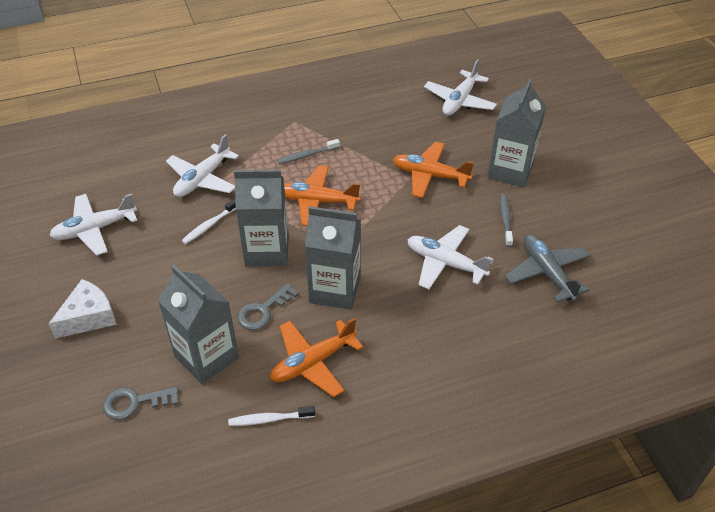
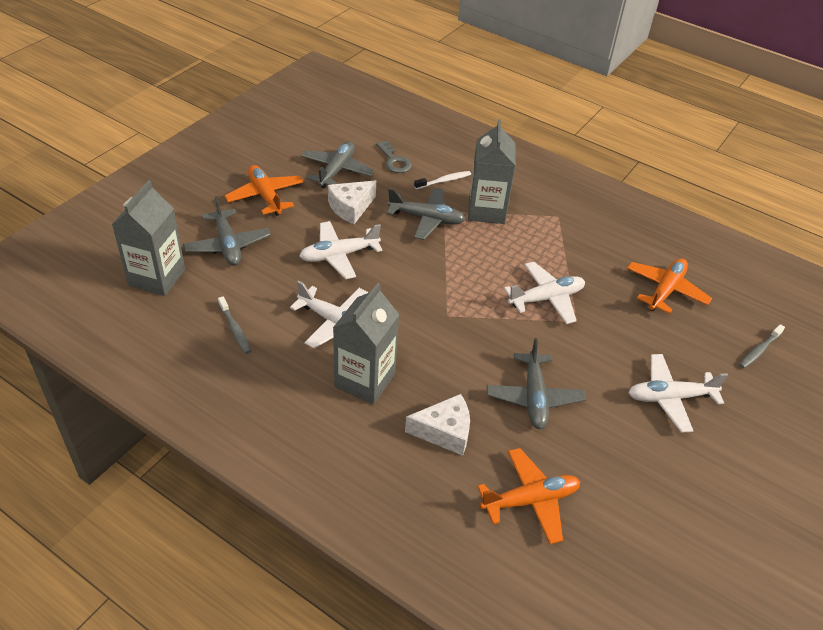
grey carton: 4 -> 3
grey key: 2 -> 1
grey plane: 1 -> 4
white cheese: 1 -> 2
white toothbrush: 2 -> 1

